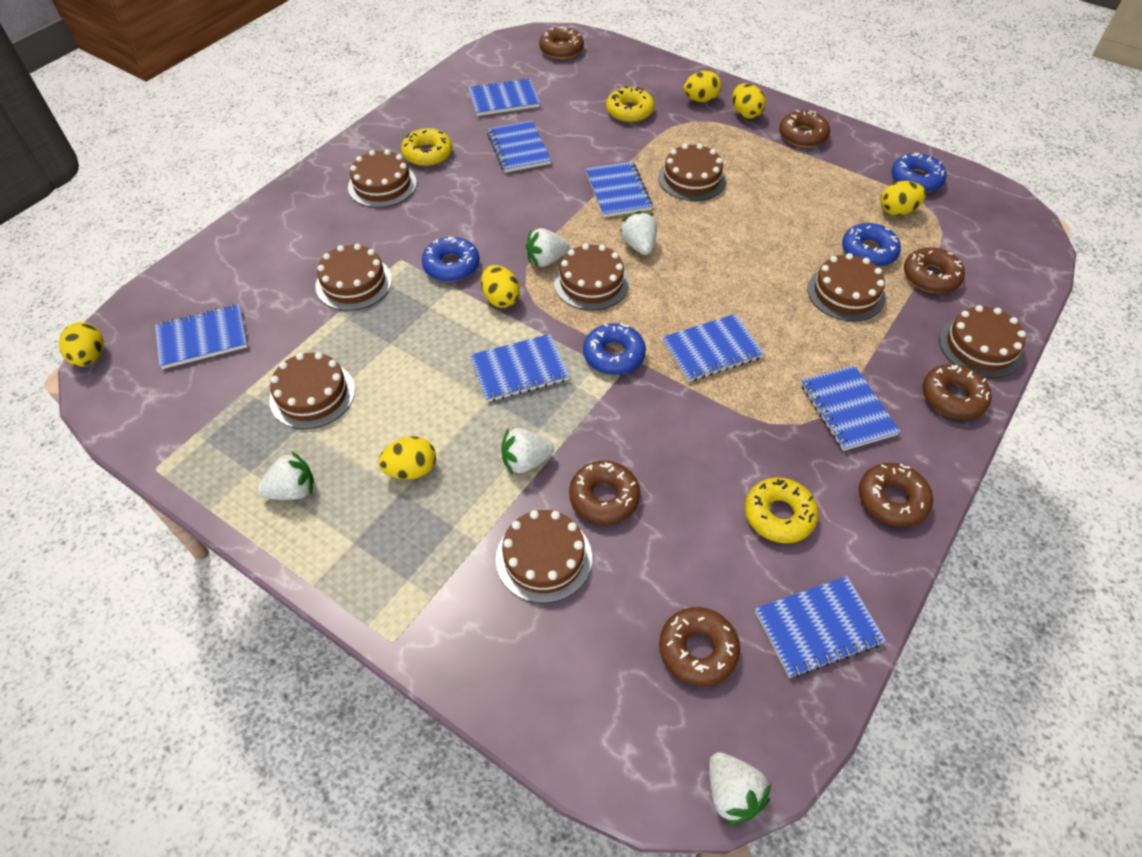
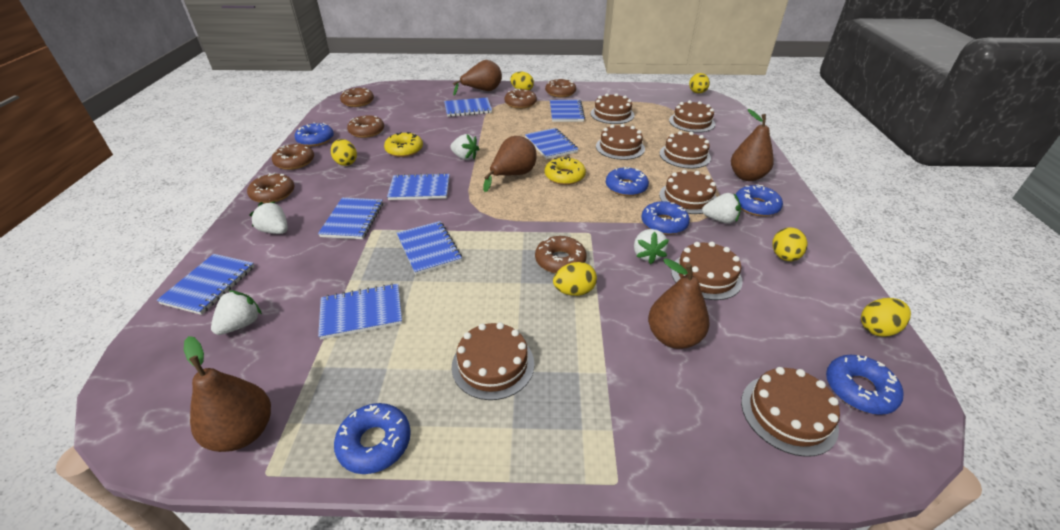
blue donut: 4 -> 6
brown pear: 0 -> 5
yellow donut: 3 -> 2

